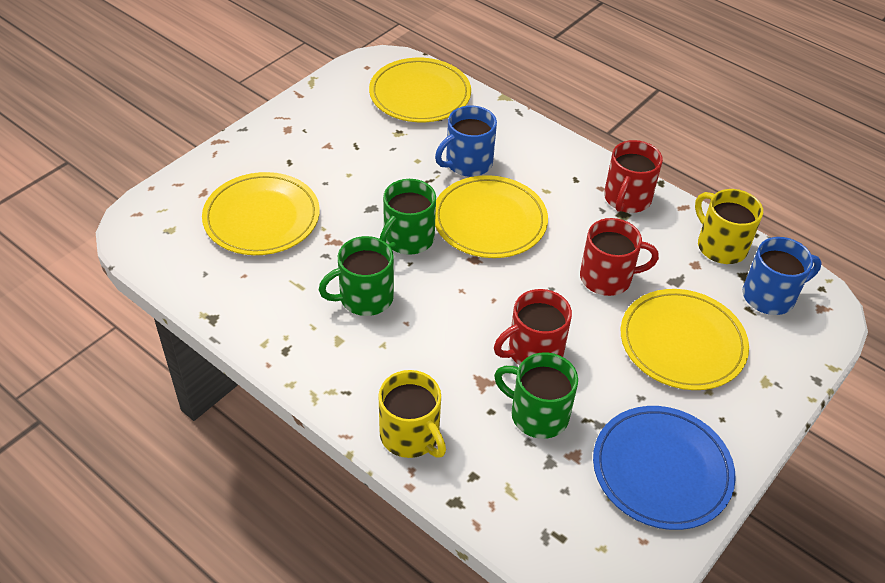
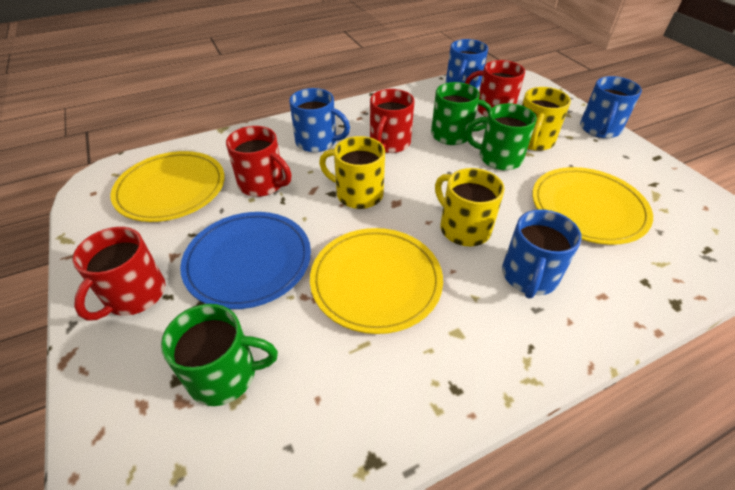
blue mug: 2 -> 4
red mug: 3 -> 4
yellow mug: 2 -> 3
yellow plate: 4 -> 3

